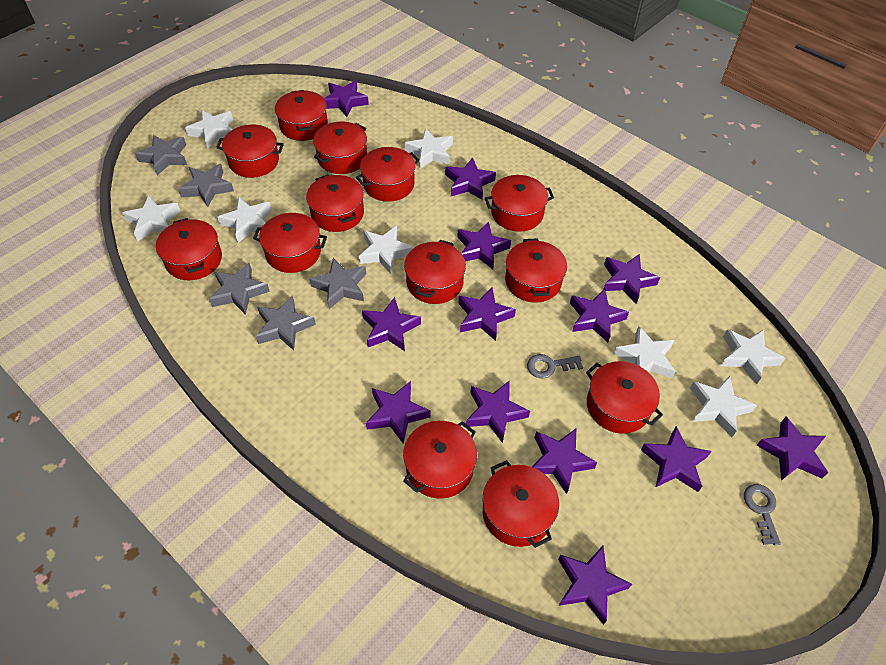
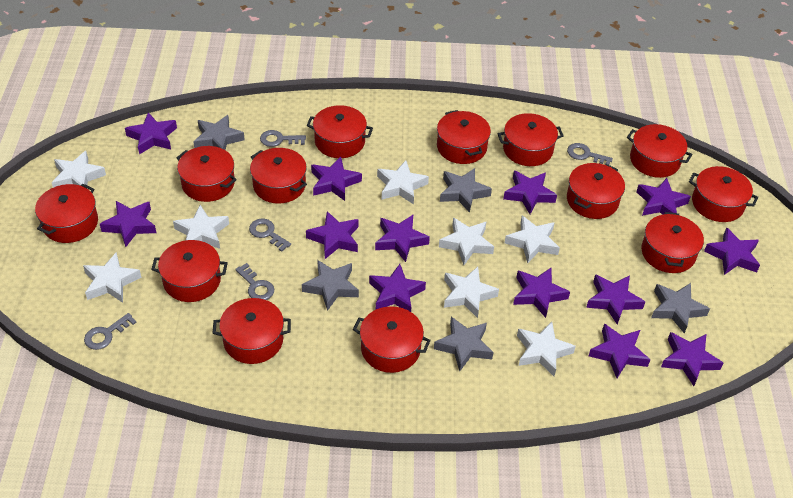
grey key: 2 -> 5

